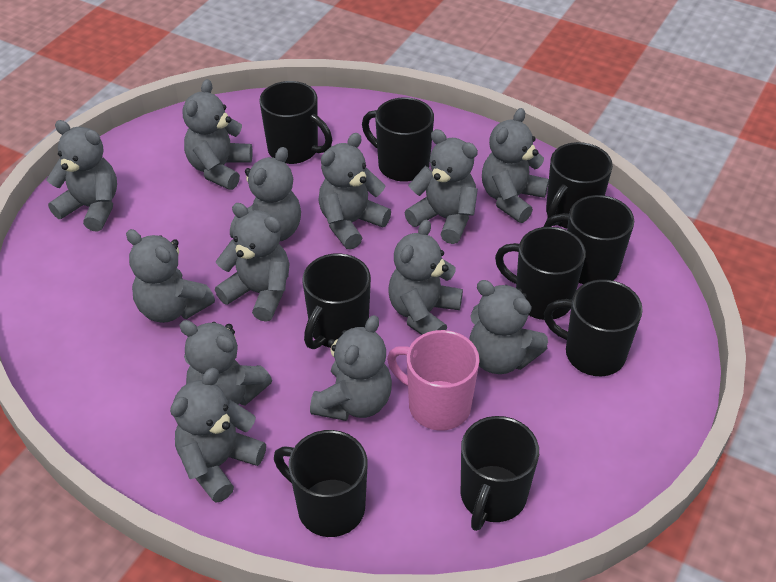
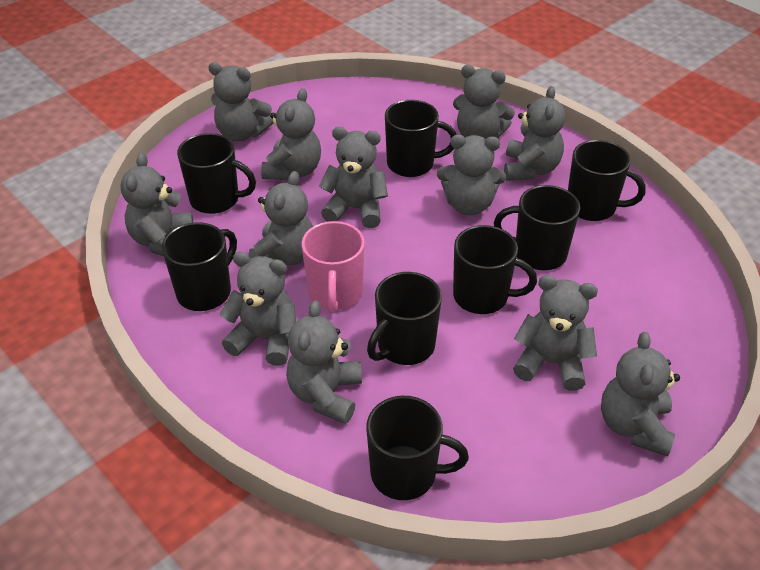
black mug: 9 -> 8
grey teddy bear: 13 -> 12

